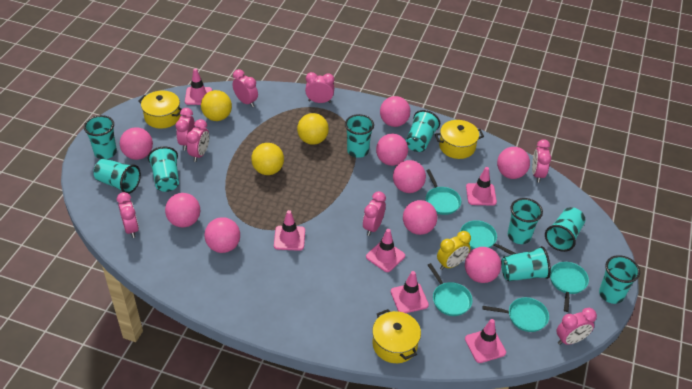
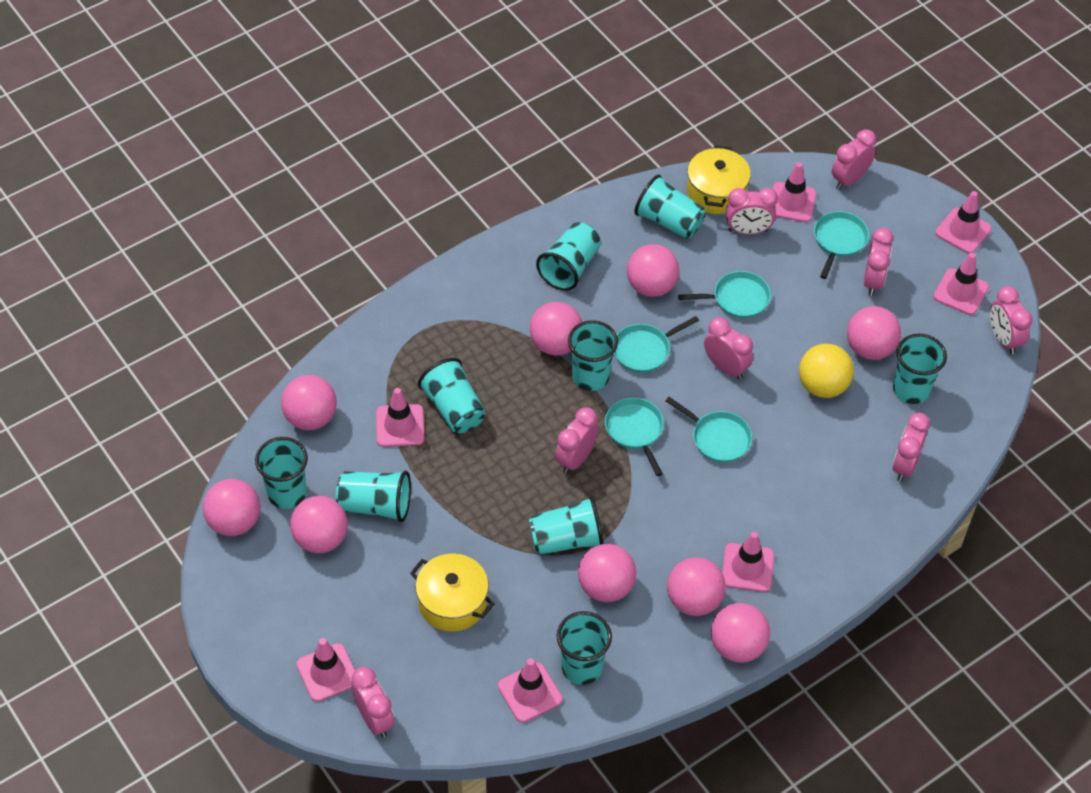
pink traffic cone: 6 -> 7
yellow ball: 3 -> 1
yellow clock: 1 -> 0
yellow pot: 3 -> 2

